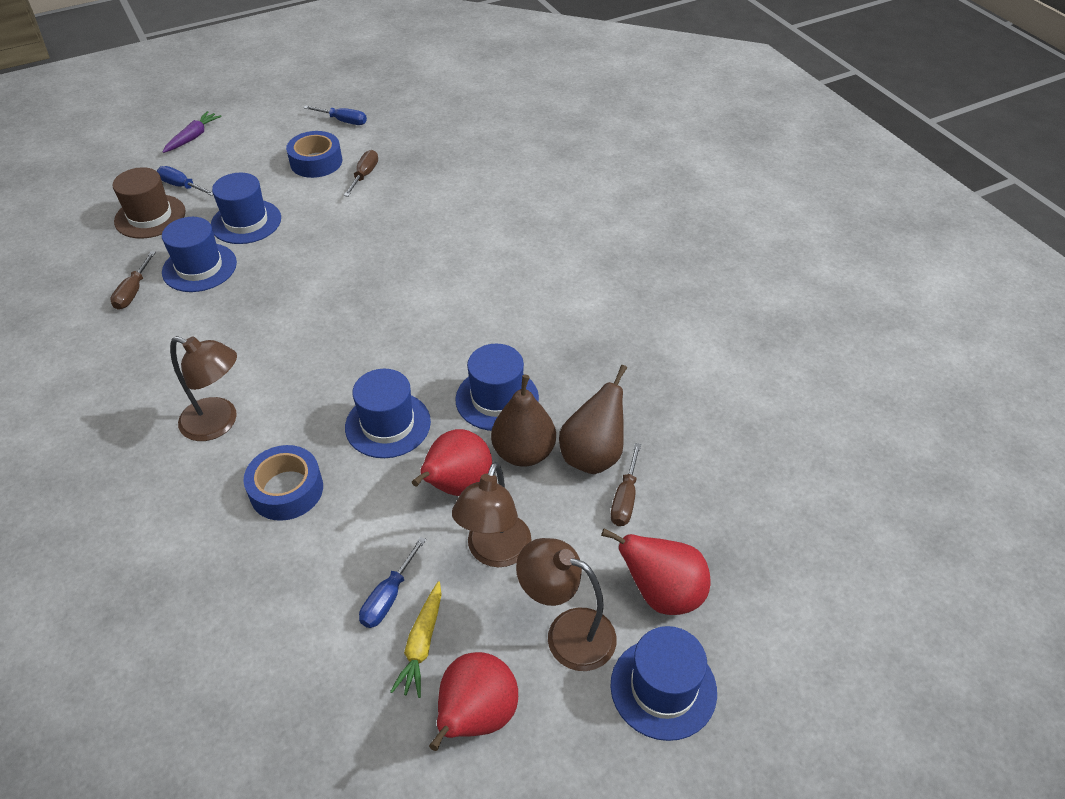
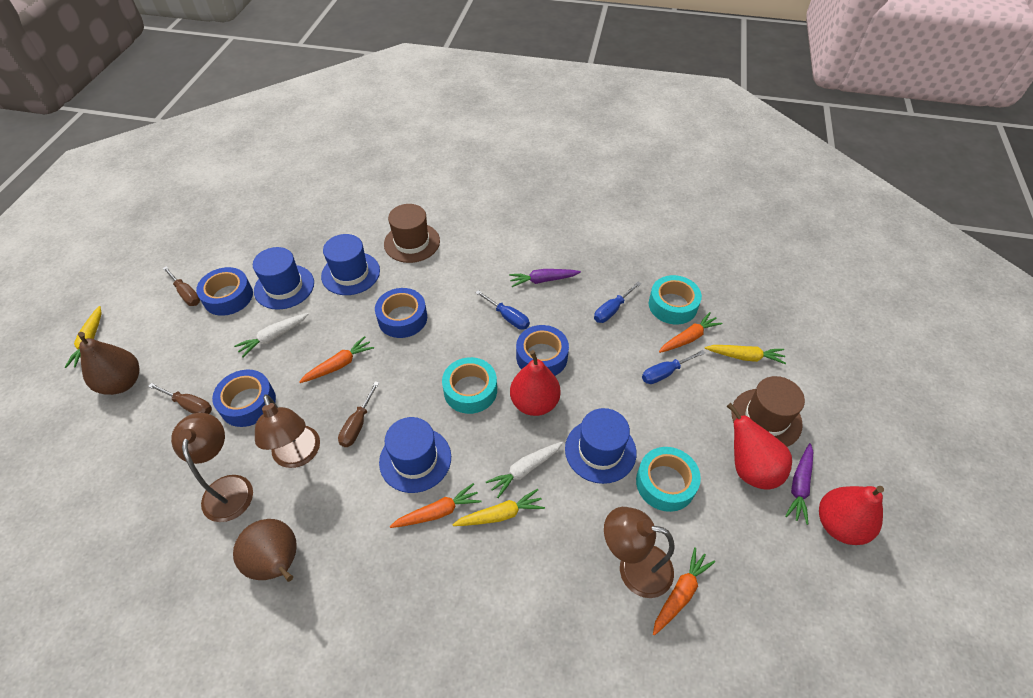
blue hat: 5 -> 4
blue tape: 2 -> 4
brown hat: 1 -> 2
orange carrot: 0 -> 4
purple carrot: 1 -> 2
turquoise tape: 0 -> 3
white carrot: 0 -> 2
yellow carrot: 1 -> 3

